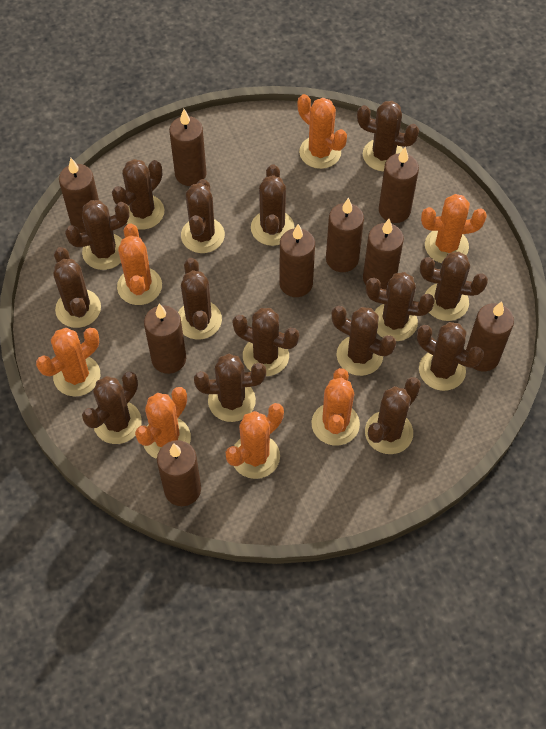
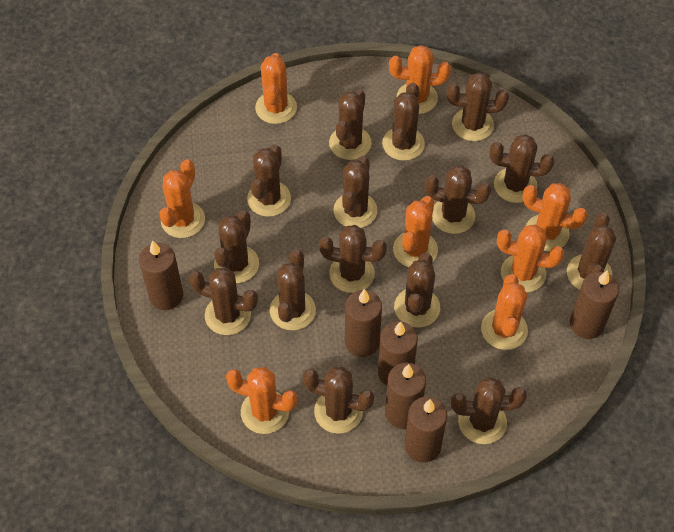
brown candle: 9 -> 6
orange cactus: 7 -> 8

